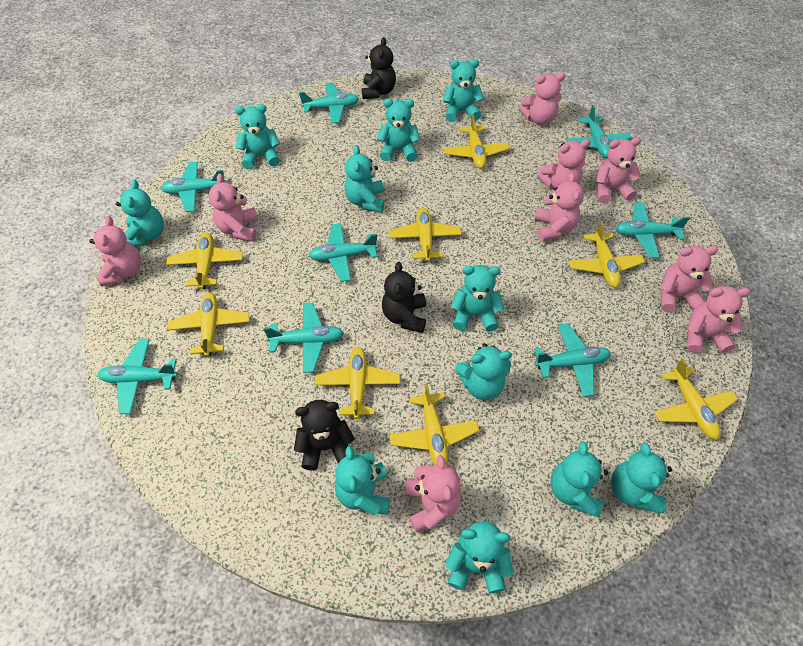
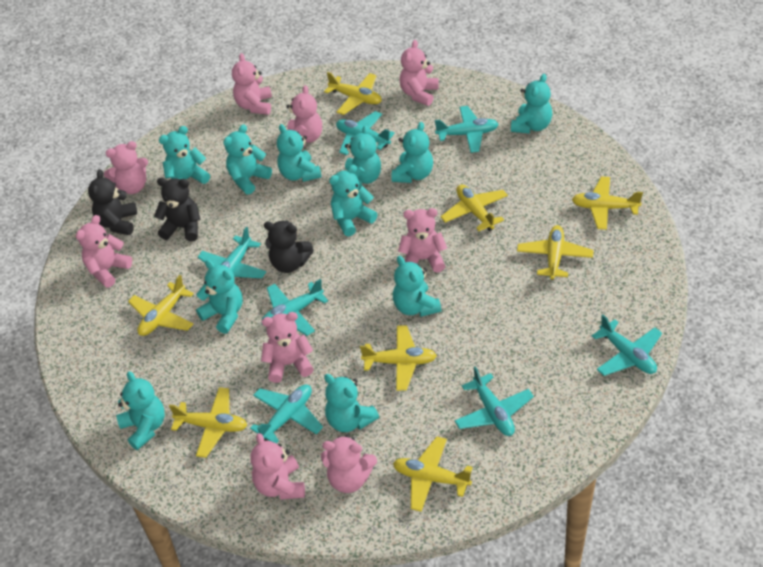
turquoise plane: 8 -> 7

